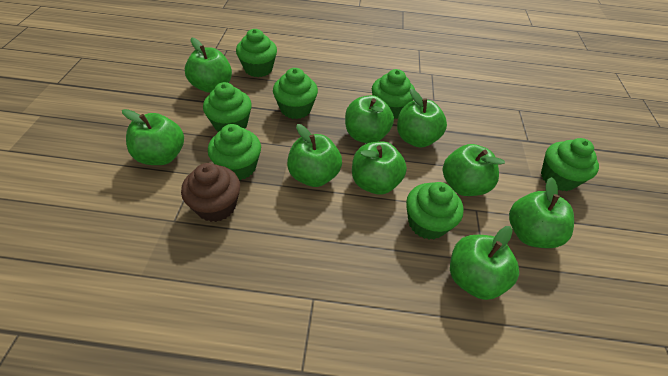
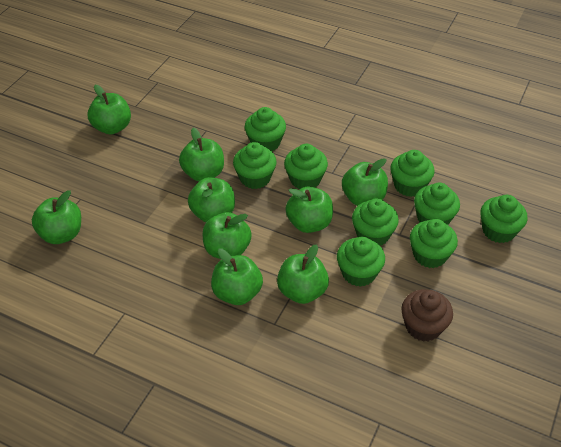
green cupcake: 7 -> 9

